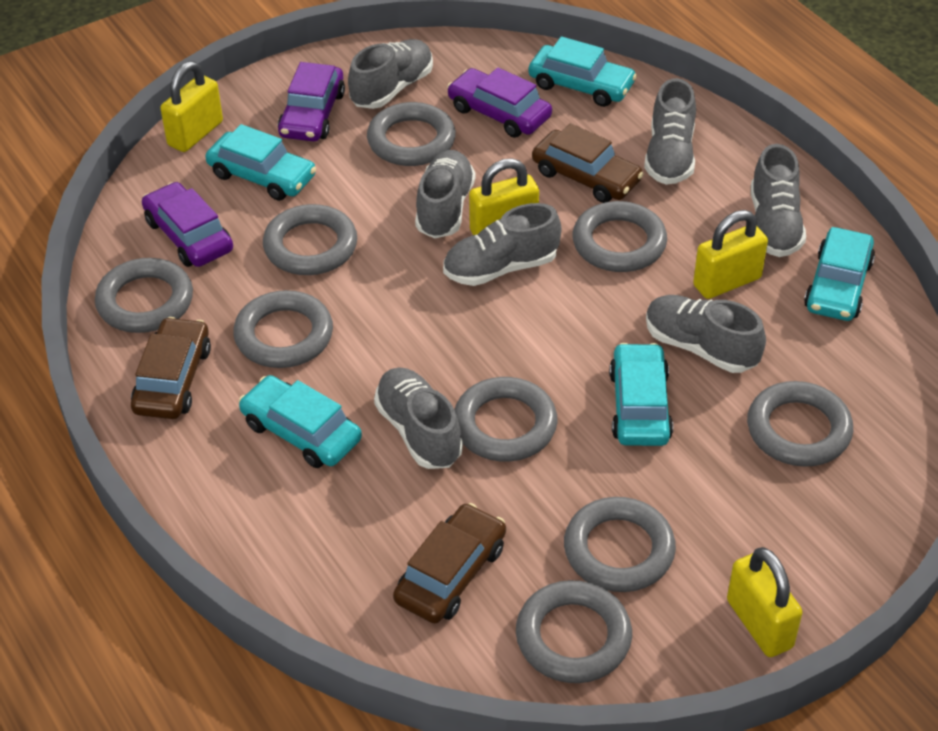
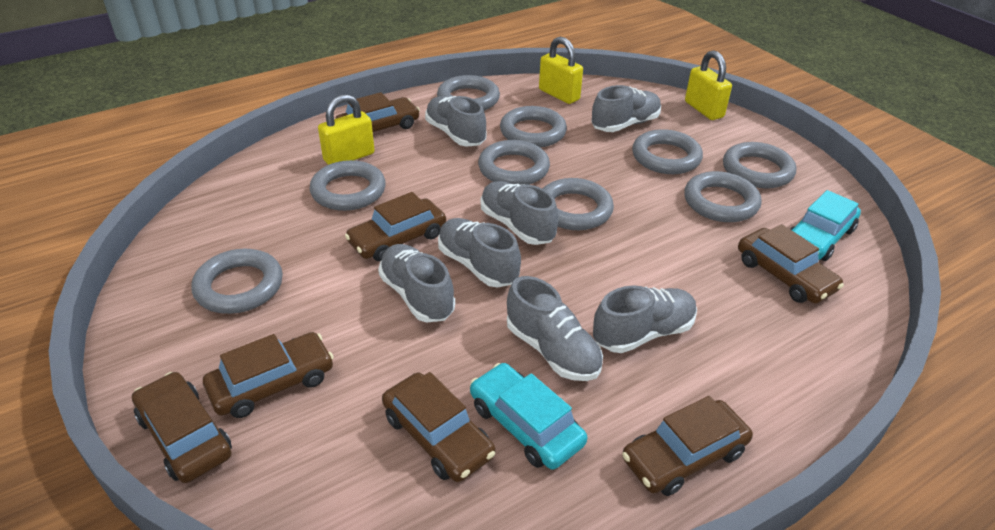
brown car: 3 -> 7
purple car: 3 -> 0
turquoise car: 5 -> 2
yellow padlock: 4 -> 3

